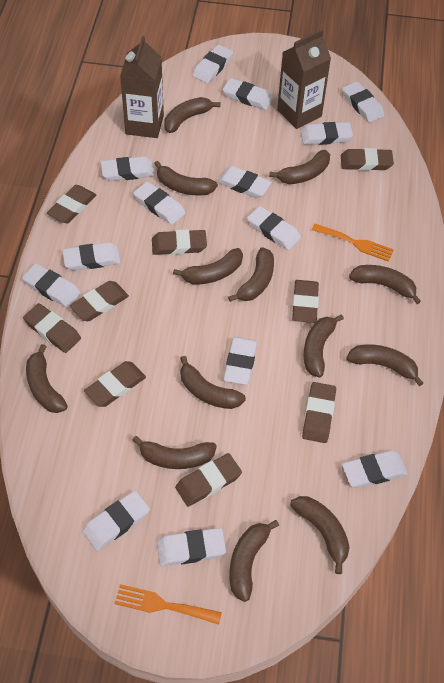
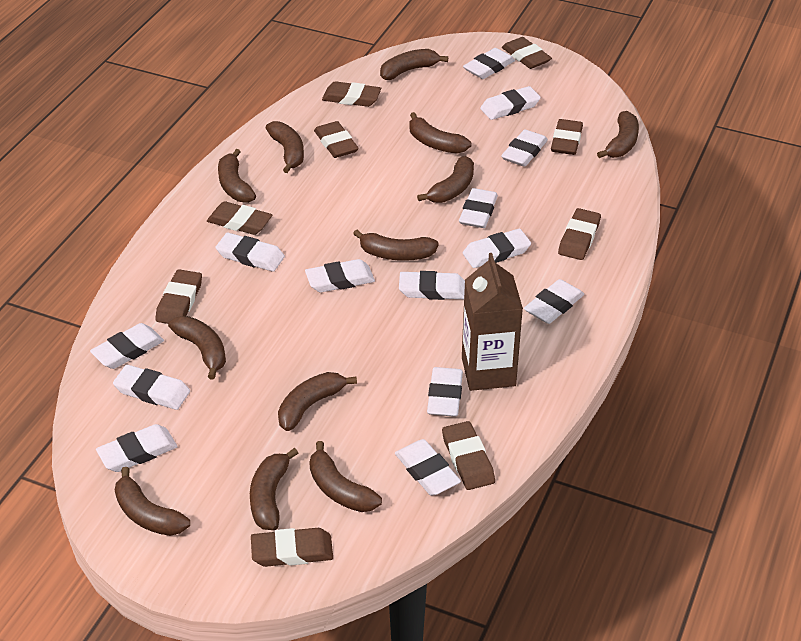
brown banana: 13 -> 12
brown carton: 2 -> 1
orange fork: 2 -> 0

